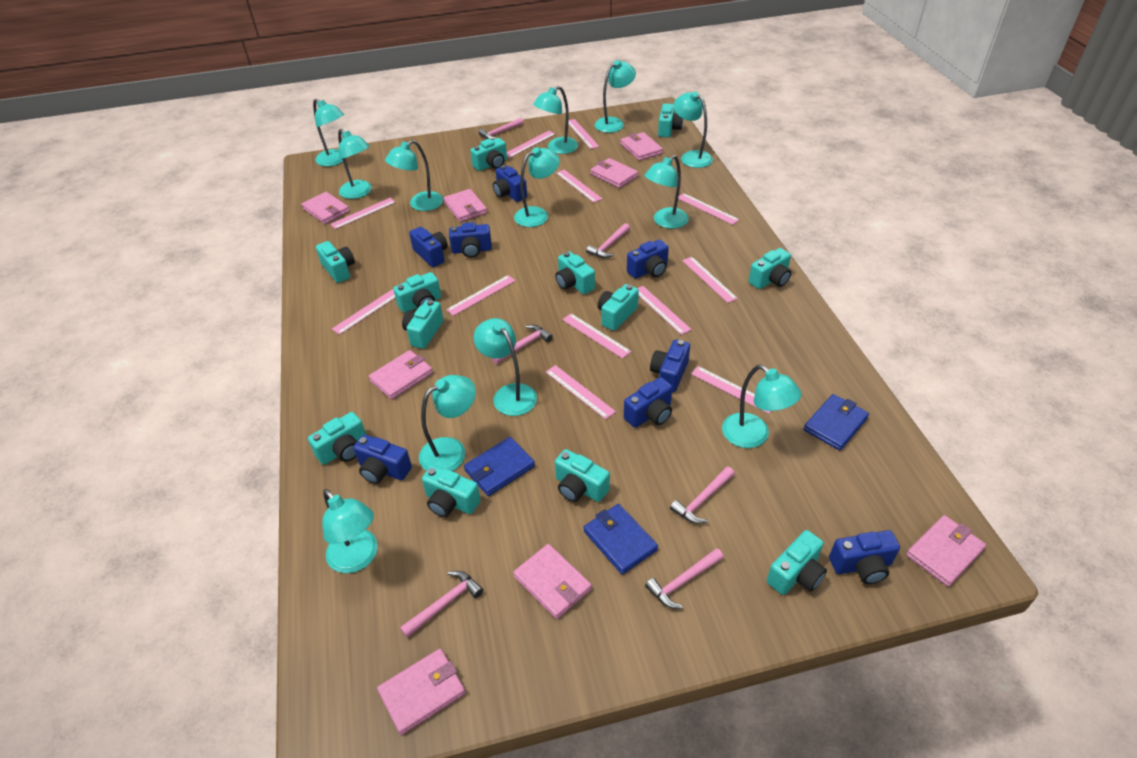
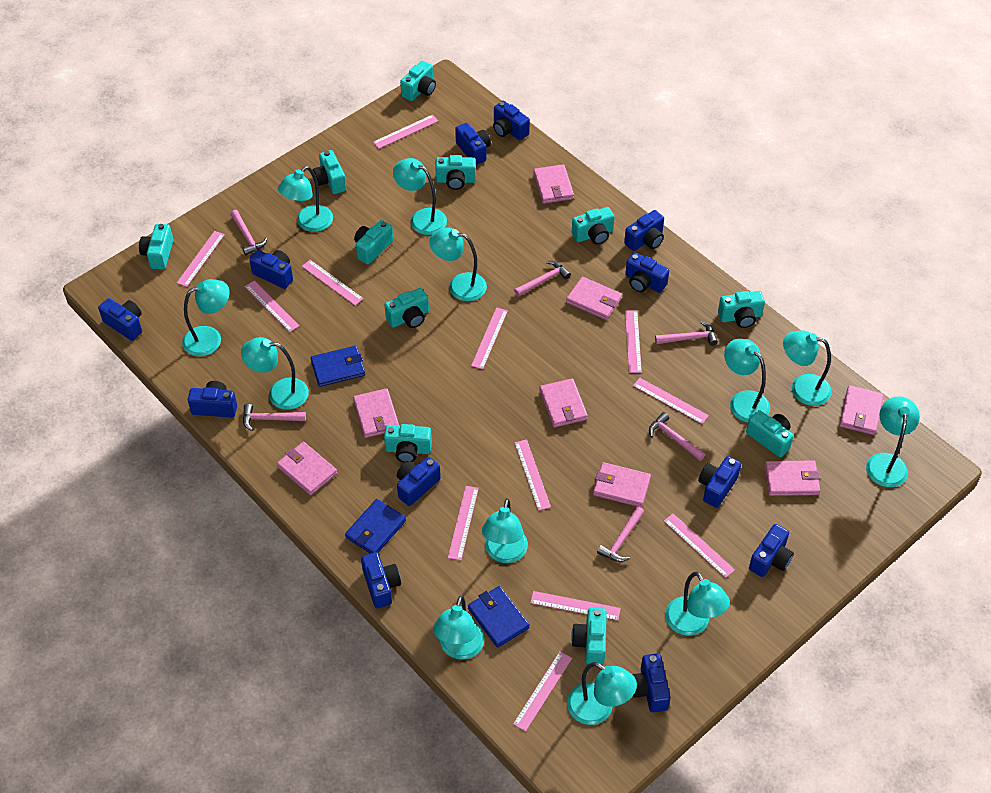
blue camera: 8 -> 12
turquoise camera: 12 -> 11

